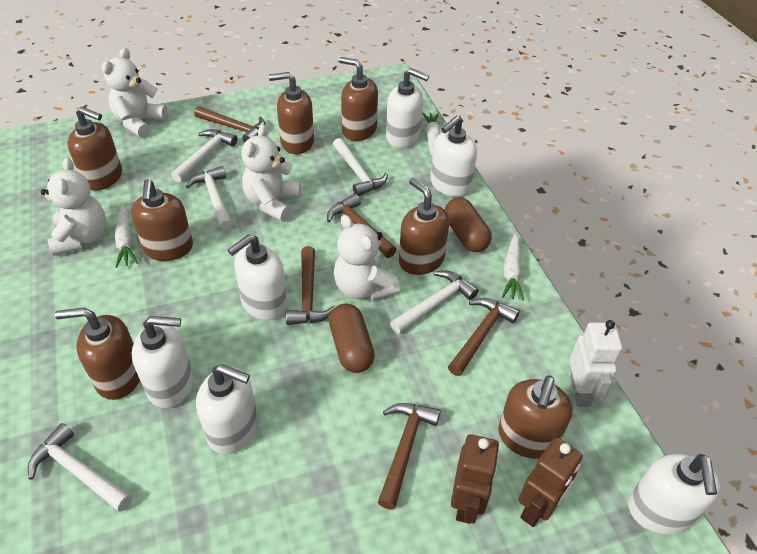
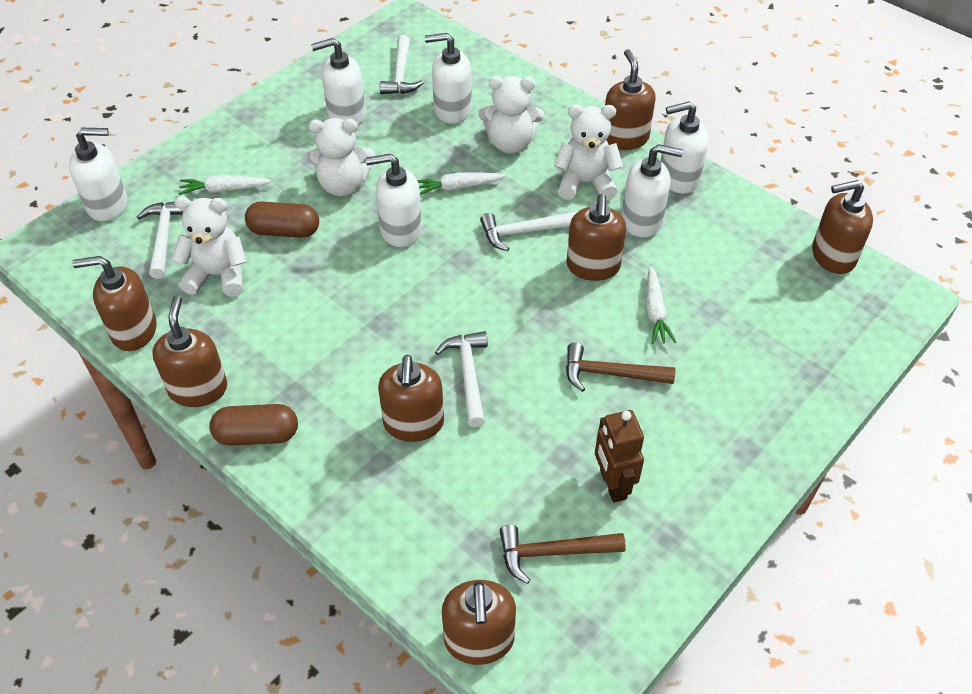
brown hammer: 5 -> 2
brown robot: 2 -> 1
white hammer: 5 -> 4
white robot: 1 -> 0

